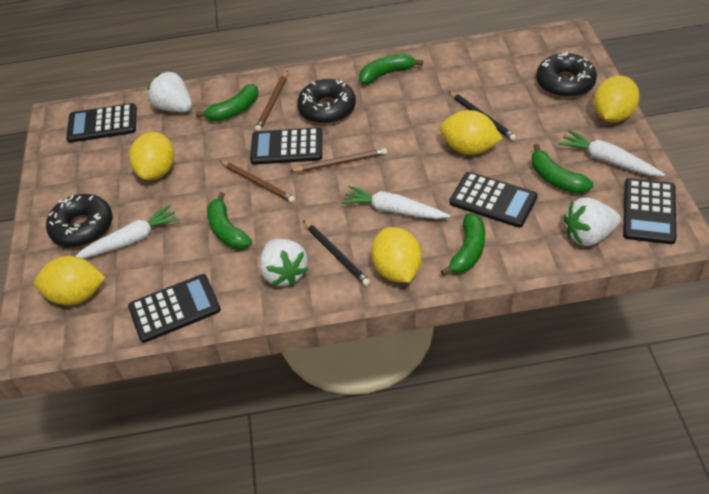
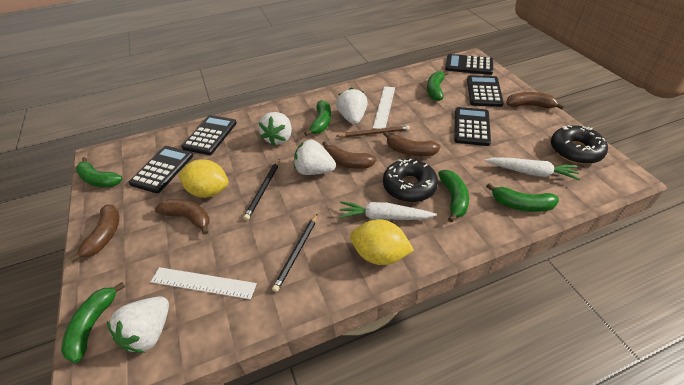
black donut: 3 -> 2
brown banana: 0 -> 5
brown pencil: 3 -> 1
green banana: 5 -> 6
white carrot: 3 -> 2
white ruler: 0 -> 2
white strawberry: 3 -> 4
yellow lemon: 5 -> 2

